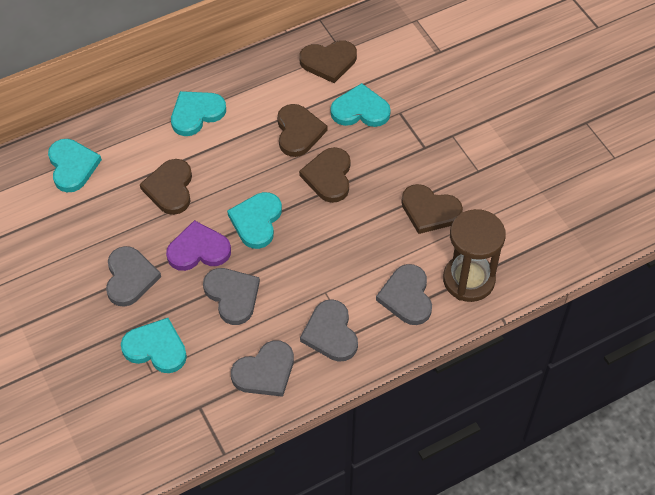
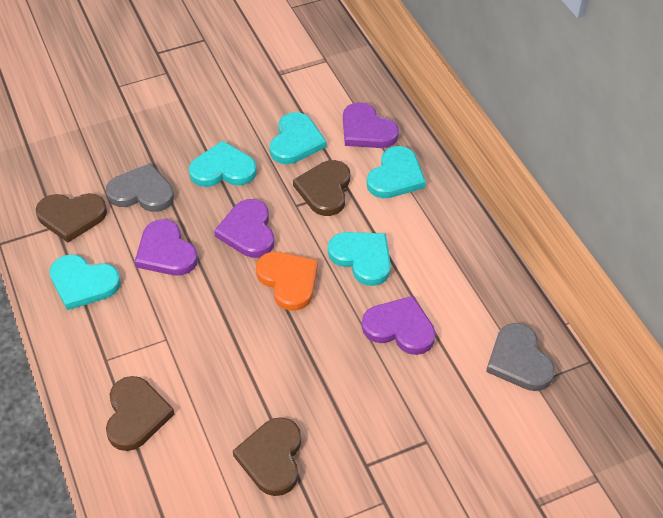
brown heart: 5 -> 4
brown hourglass: 1 -> 0
grey heart: 5 -> 2
orange heart: 0 -> 1
purple heart: 1 -> 4

